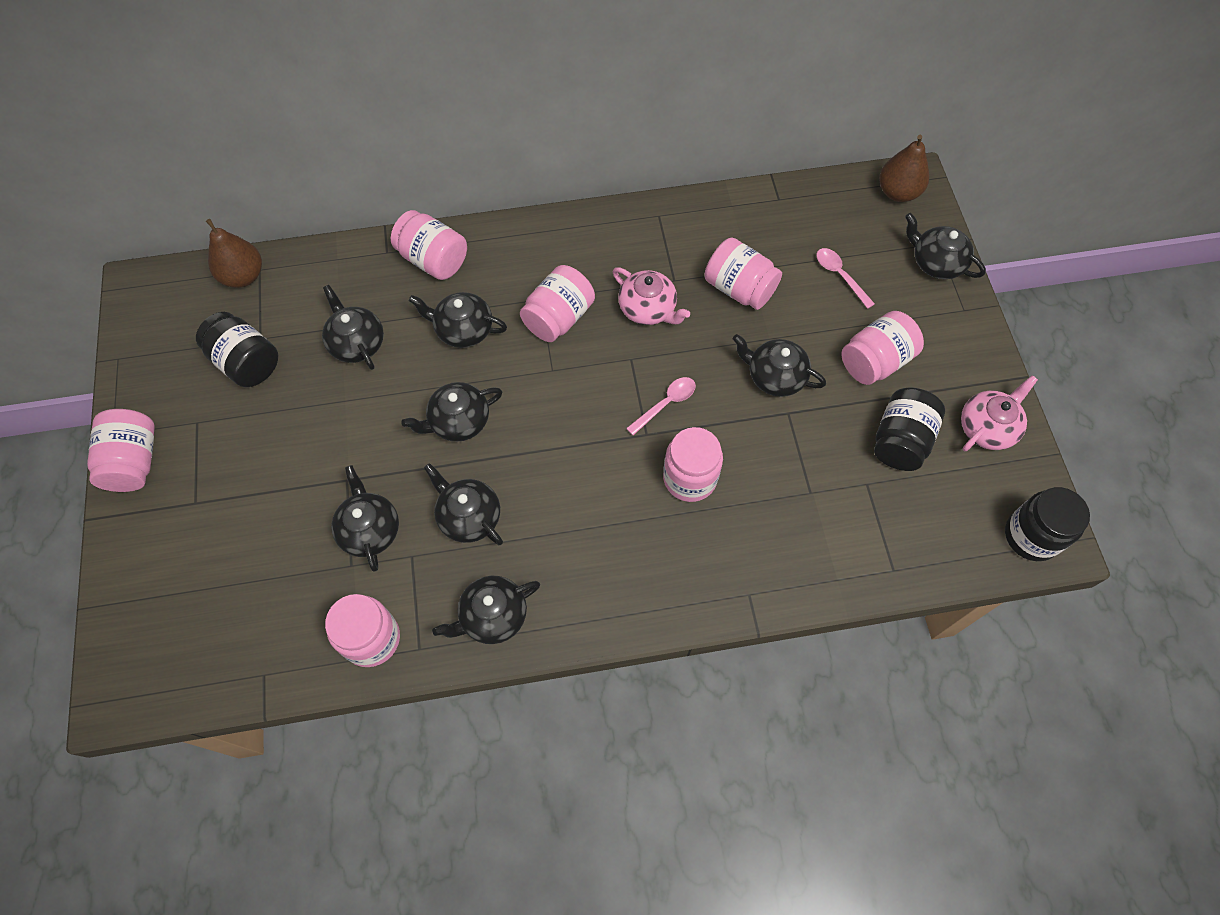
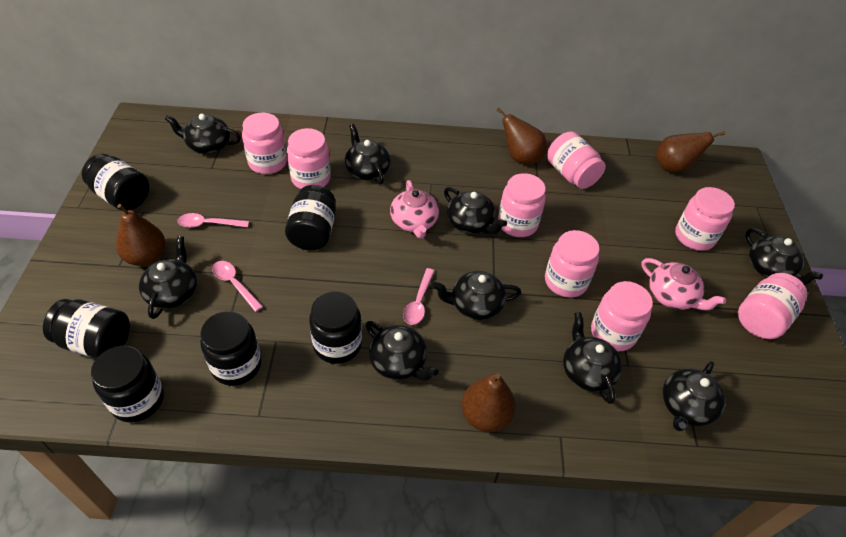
black jar: 3 -> 6
black teapot: 8 -> 9
brown pear: 2 -> 4
pink jar: 7 -> 8
pink spoon: 2 -> 3

